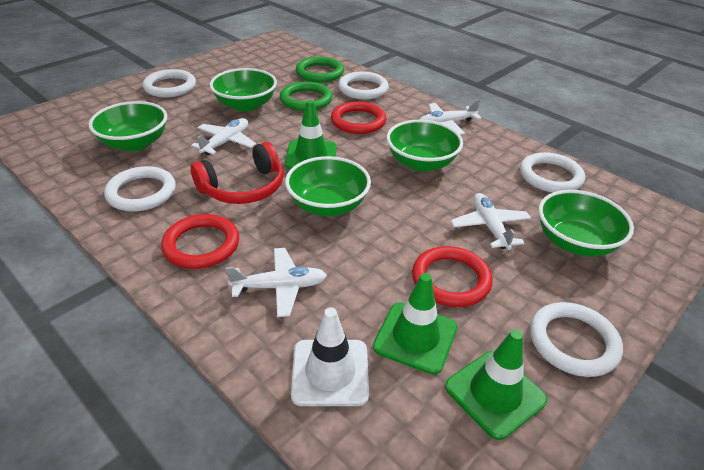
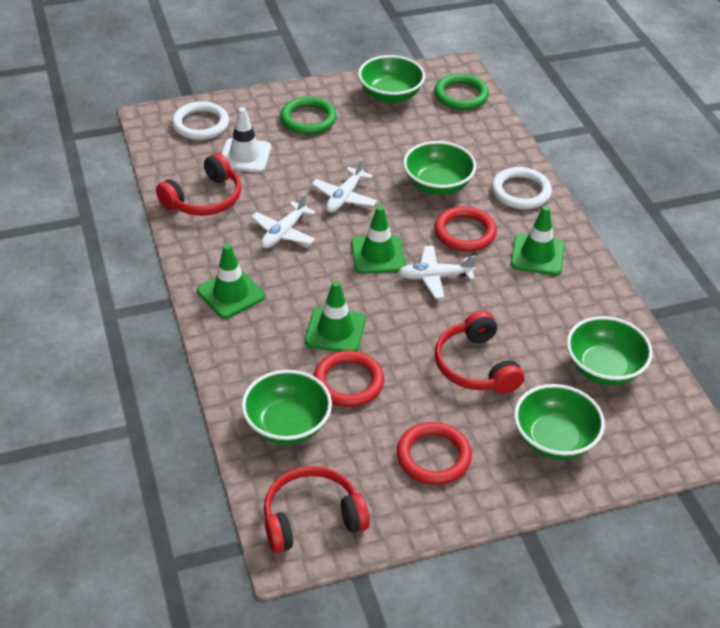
green traffic cone: 3 -> 4
red headphones: 1 -> 3
white plane: 4 -> 3
white ring: 5 -> 2

